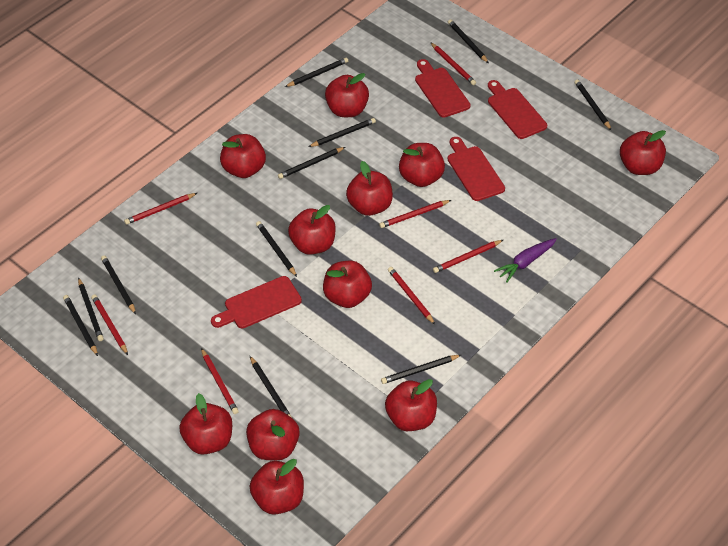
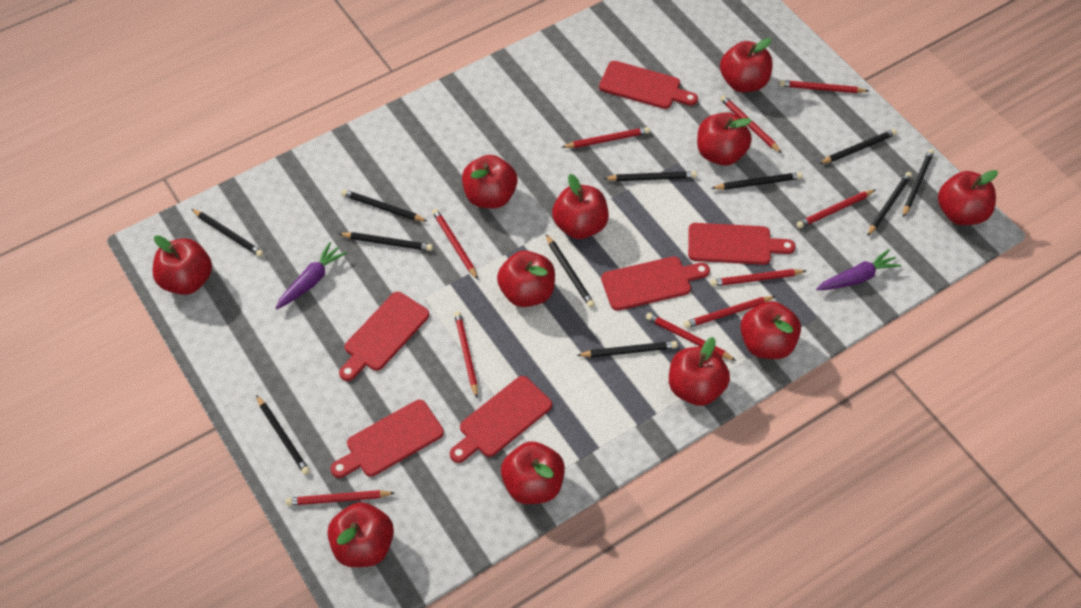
purple carrot: 1 -> 2
red cutting board: 4 -> 6
red pencil: 7 -> 10

